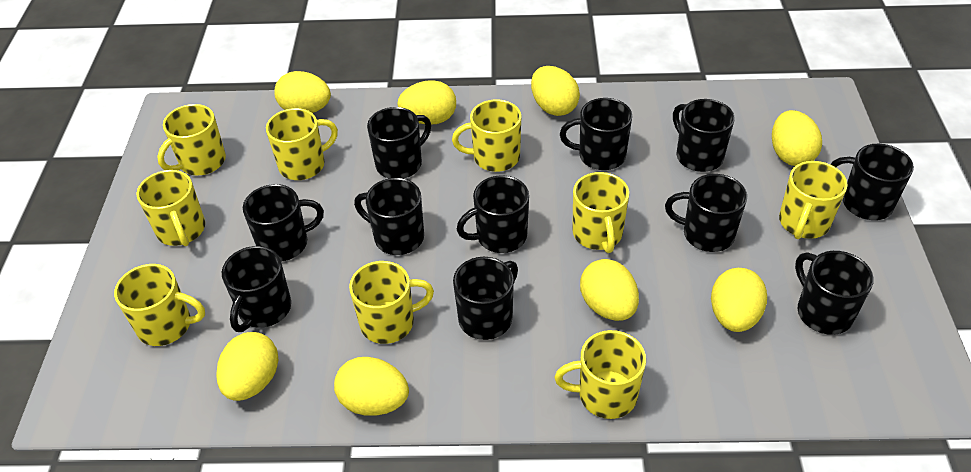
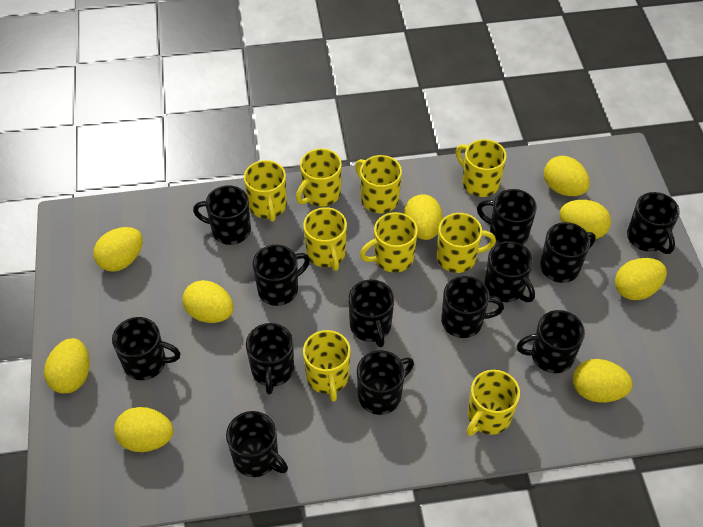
black mug: 11 -> 13
yellow egg: 8 -> 9

